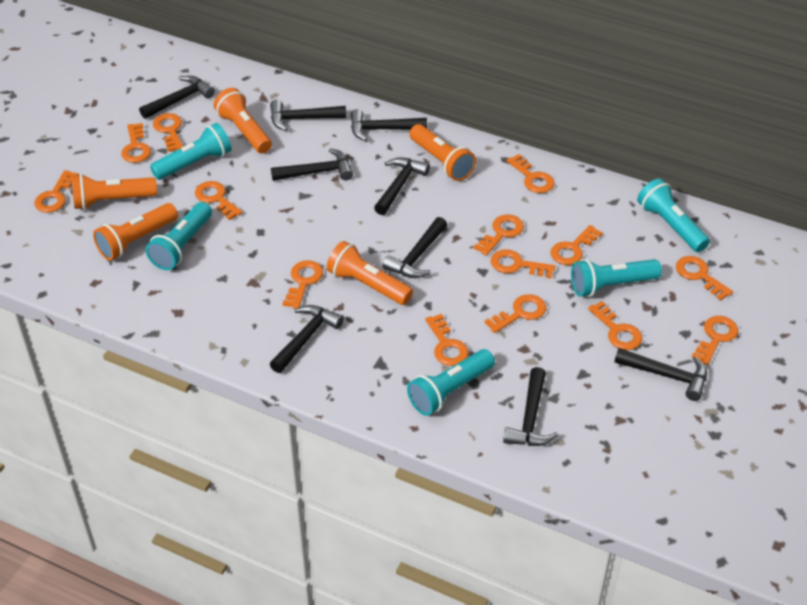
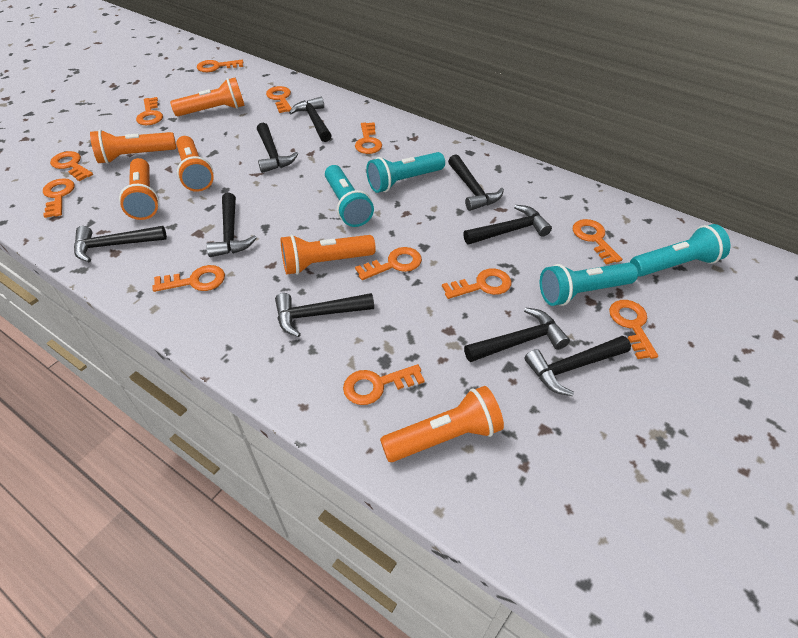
orange flashlight: 5 -> 6
orange key: 14 -> 12
turquoise flashlight: 5 -> 4

